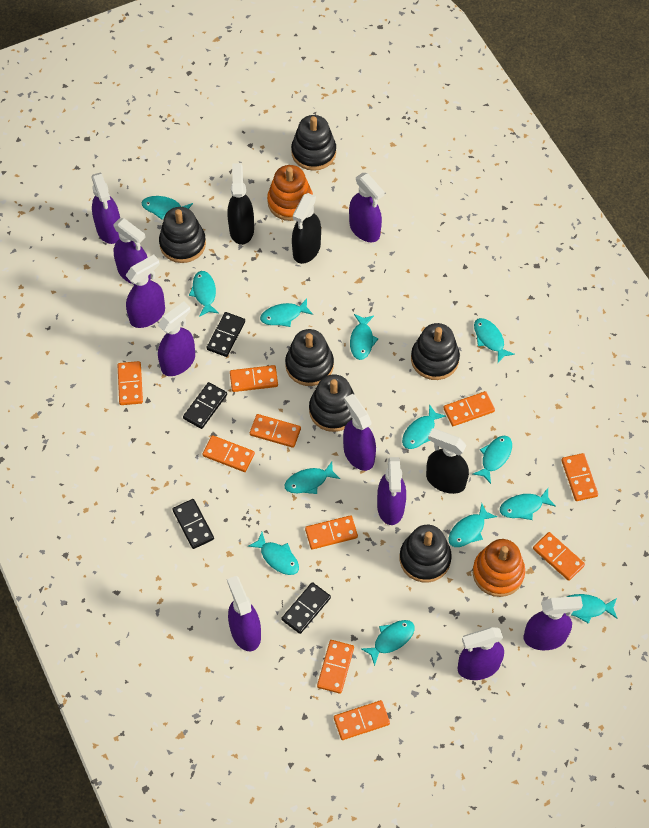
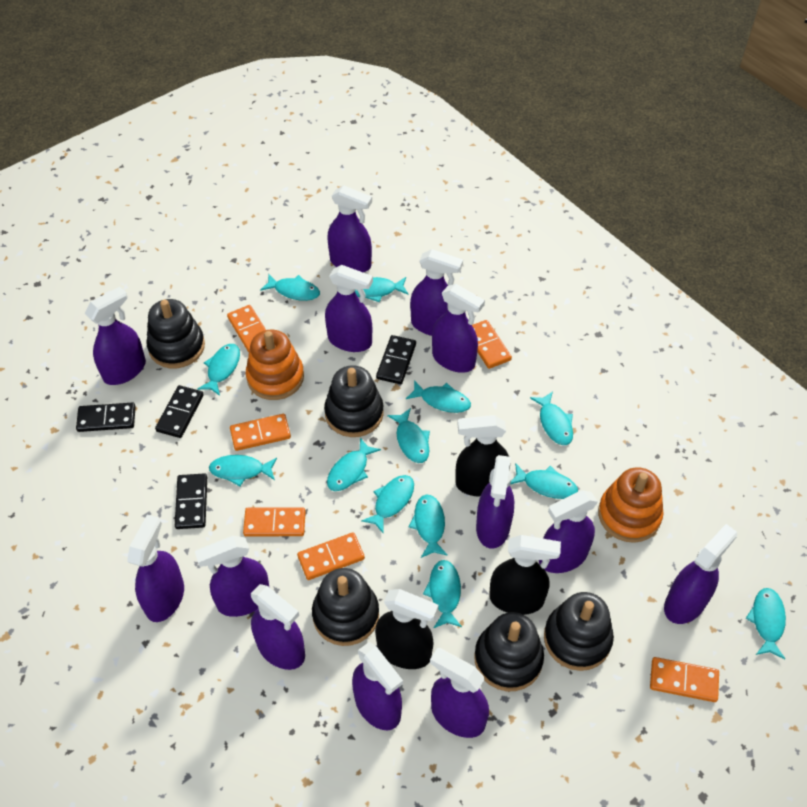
black stacking toy: 6 -> 5
orange domino: 10 -> 6
purple spray bottle: 10 -> 13

